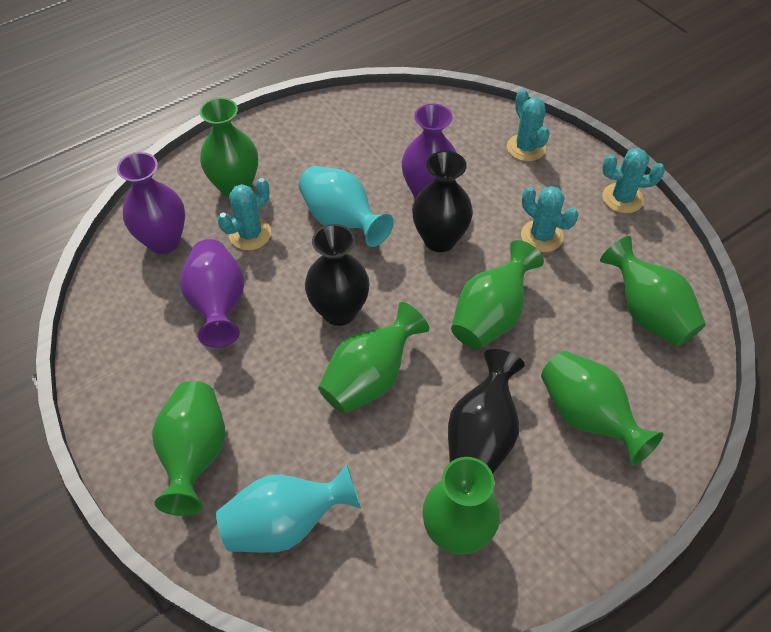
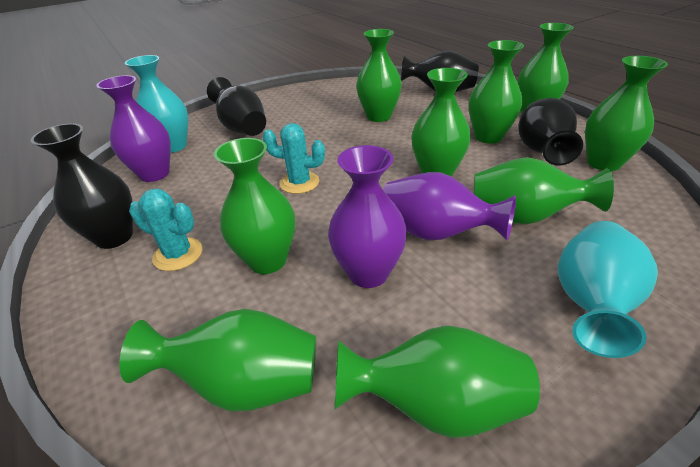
black vase: 3 -> 4
green vase: 7 -> 9
turquoise cactus: 4 -> 2

